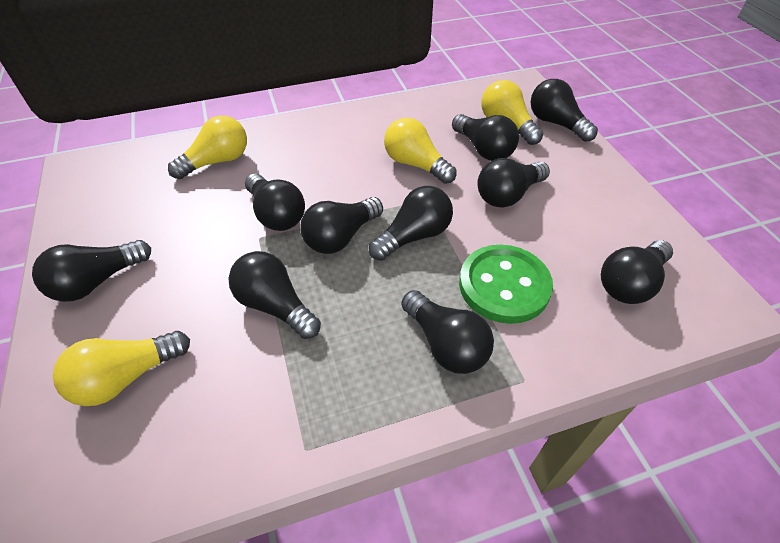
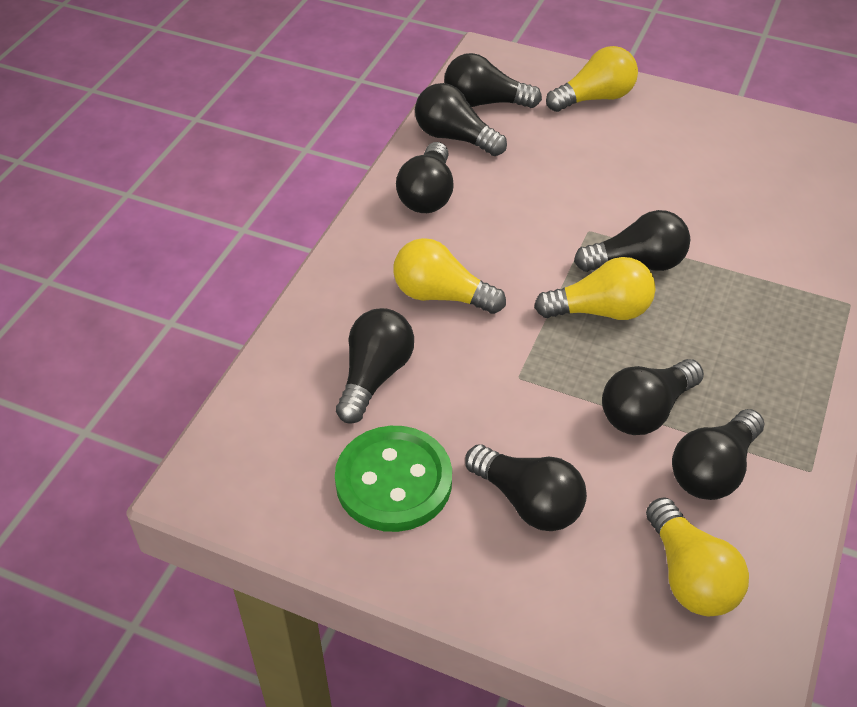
black light bulb: 10 -> 8

